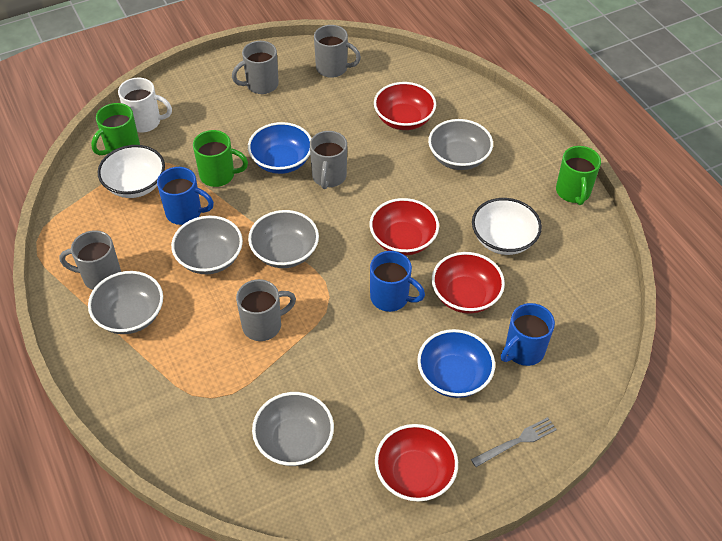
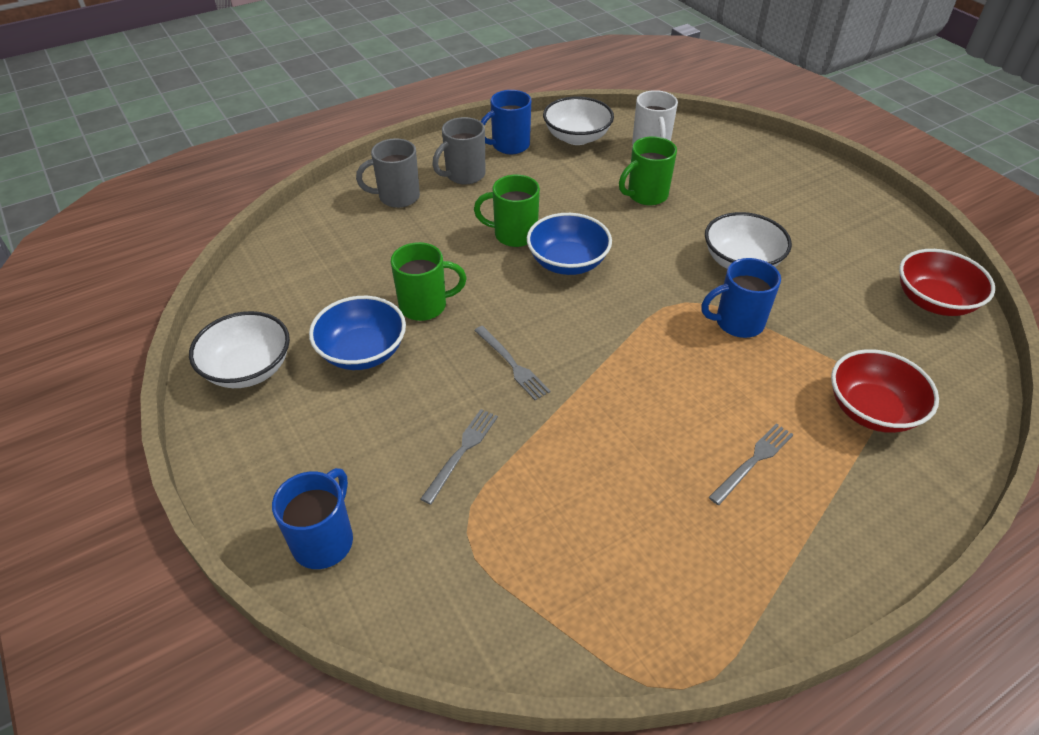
grey bowl: 5 -> 0
grey fork: 1 -> 3
grey mug: 5 -> 2
red bowl: 4 -> 2
white bowl: 2 -> 3

